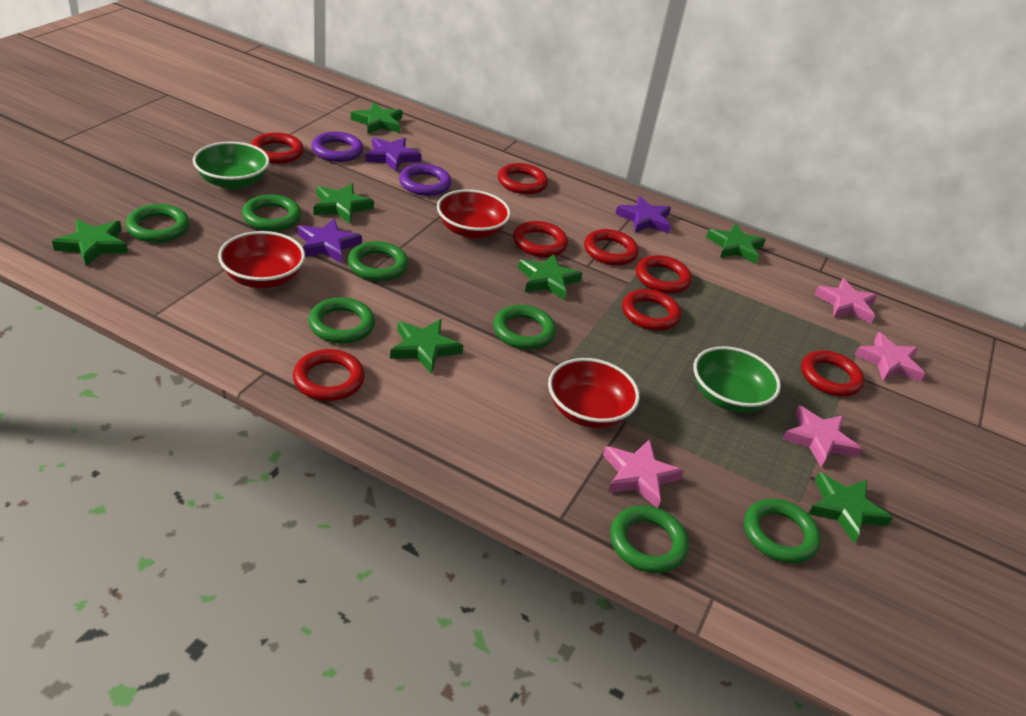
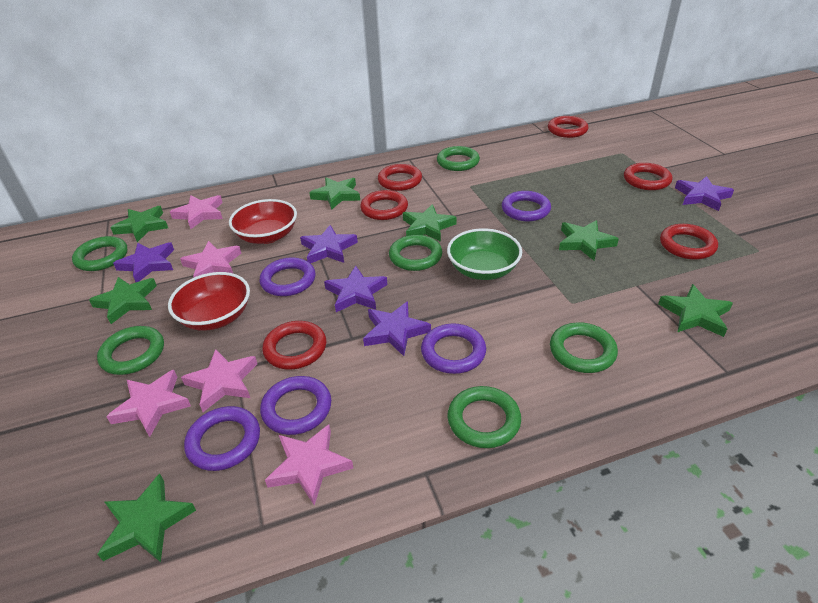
green bowl: 2 -> 1
green ring: 7 -> 6
pink star: 4 -> 5
purple ring: 2 -> 5
purple star: 3 -> 5
red bowl: 3 -> 2
red ring: 8 -> 6

